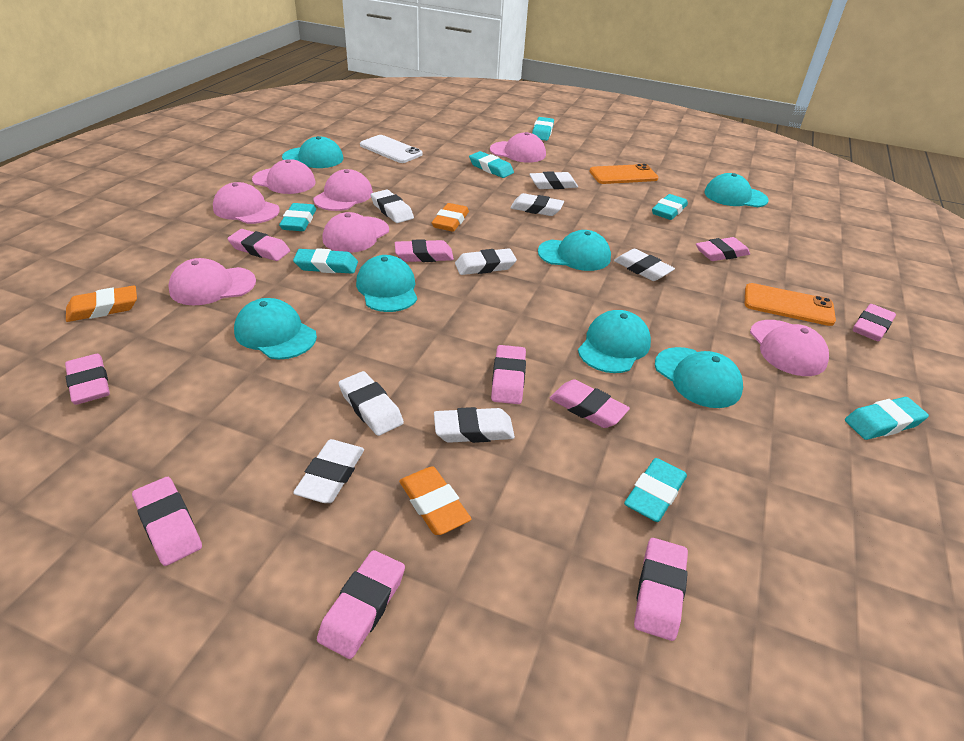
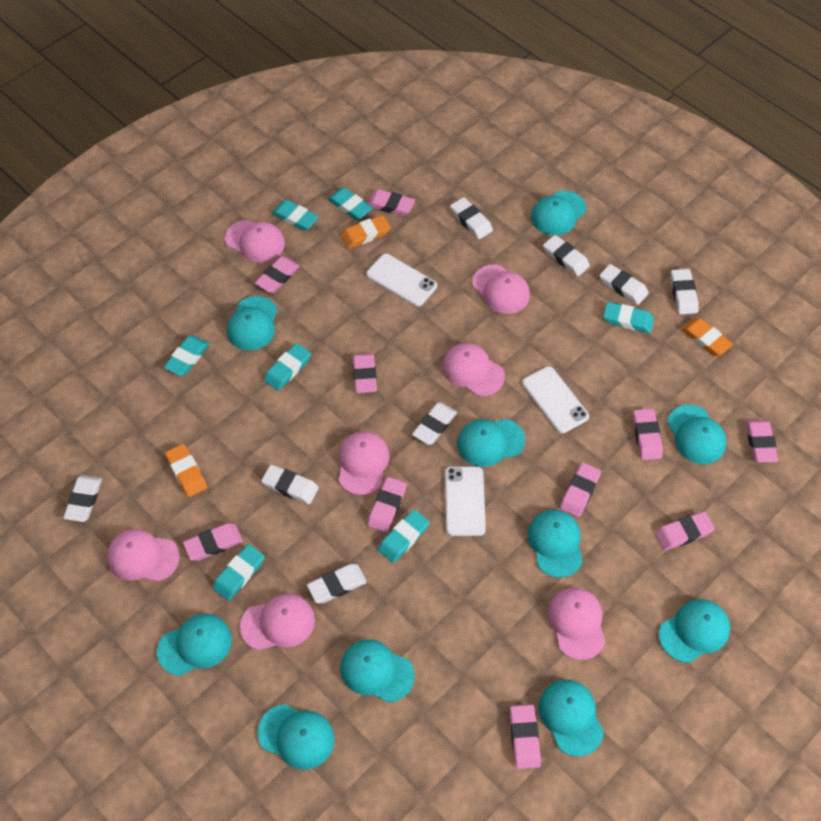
orange phone: 2 -> 0
turquoise cap: 7 -> 10
white phone: 1 -> 3

